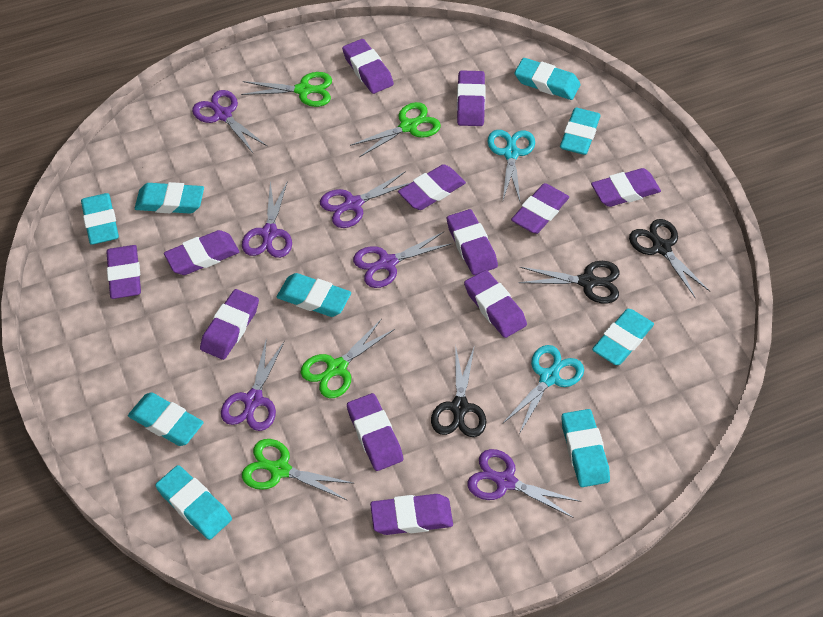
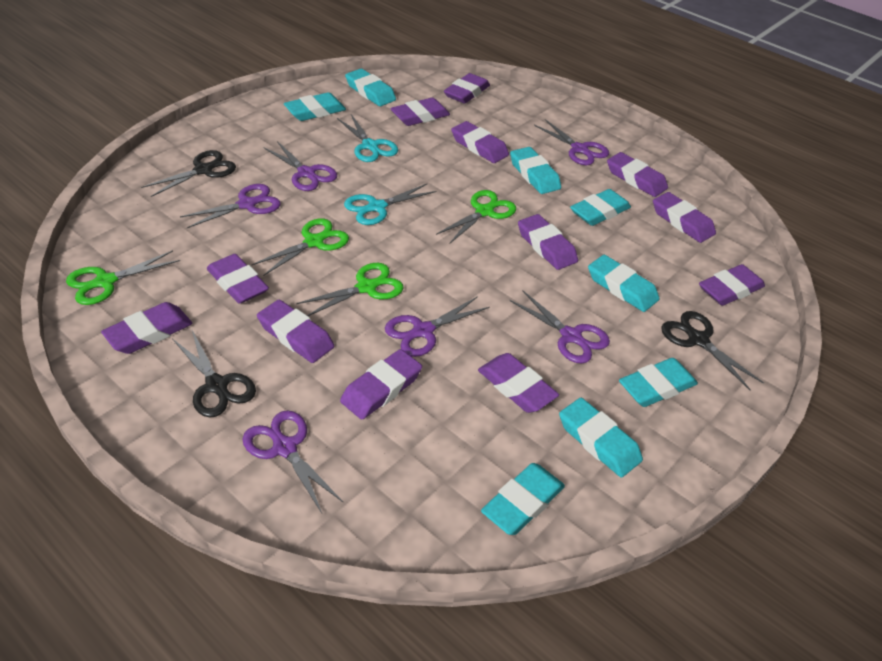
turquoise eraser: 9 -> 8

